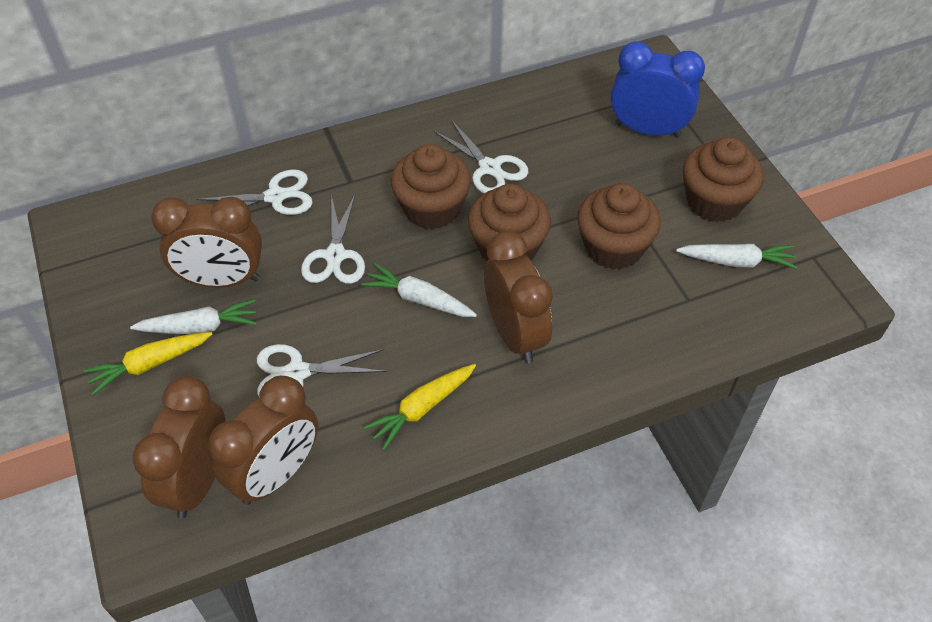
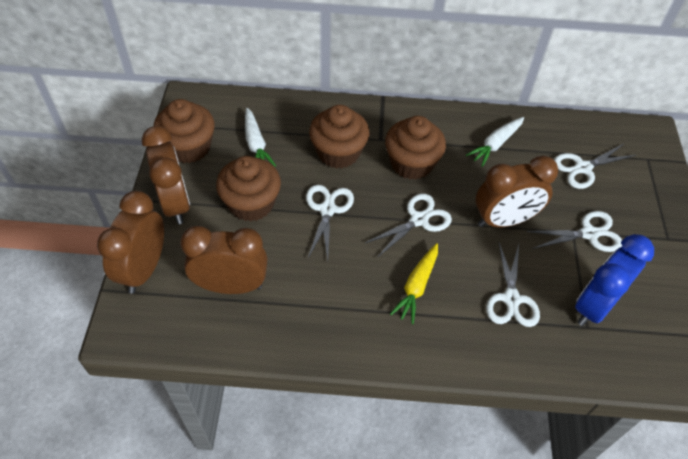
white carrot: 3 -> 2
white scissors: 4 -> 5
yellow carrot: 2 -> 1

